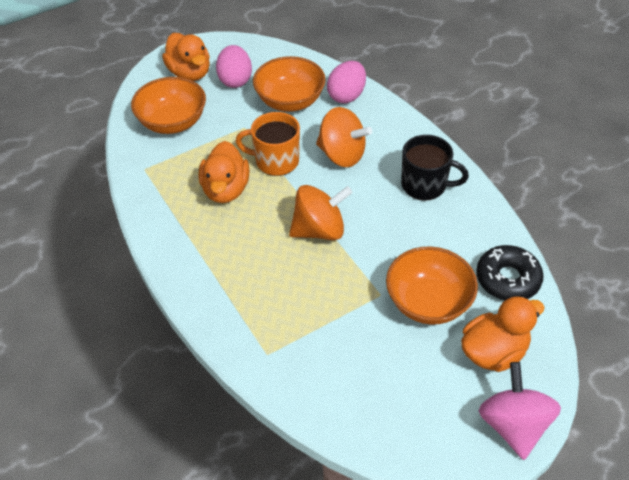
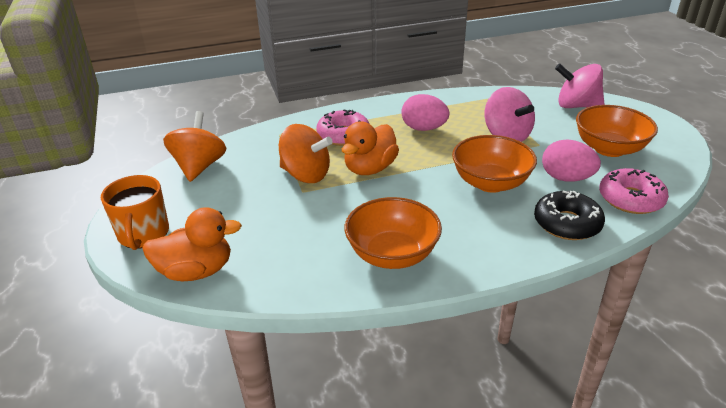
black mug: 1 -> 0
orange duck: 3 -> 2
pink donut: 0 -> 2
pink spinning top: 1 -> 2

